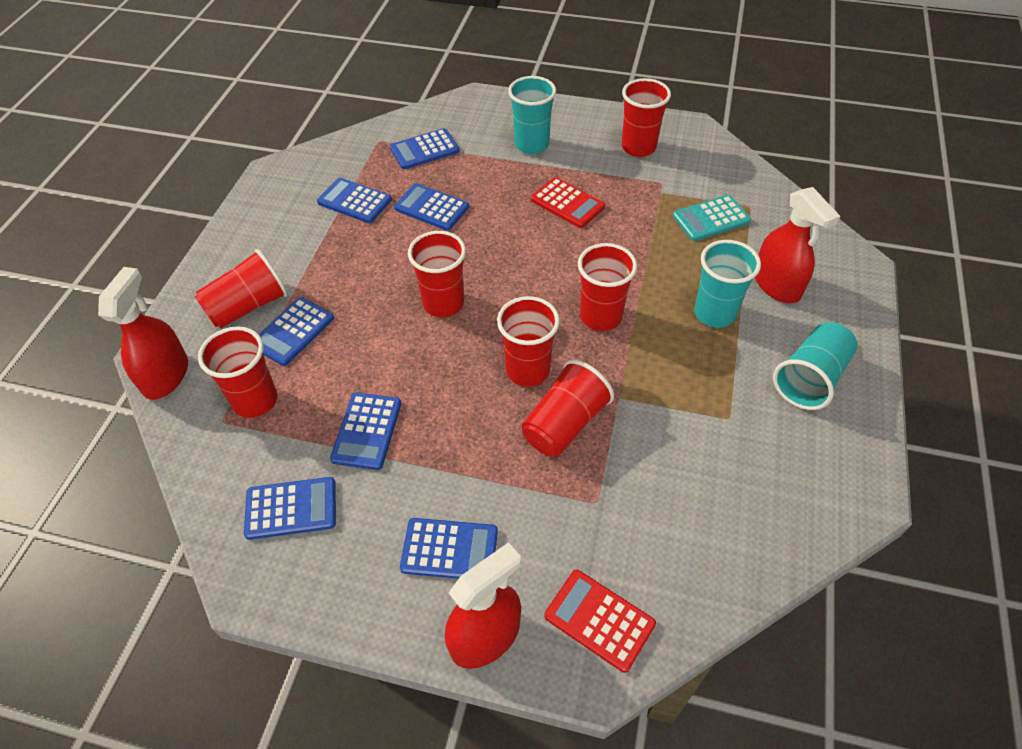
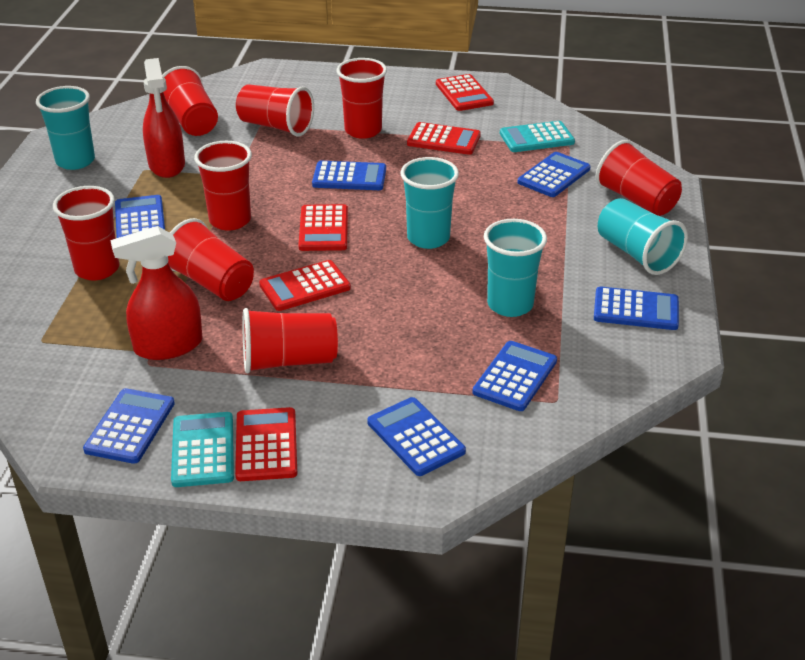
red calculator: 2 -> 5
red cup: 7 -> 8
red spray bottle: 3 -> 2
turquoise calculator: 1 -> 2
turquoise cup: 3 -> 4

